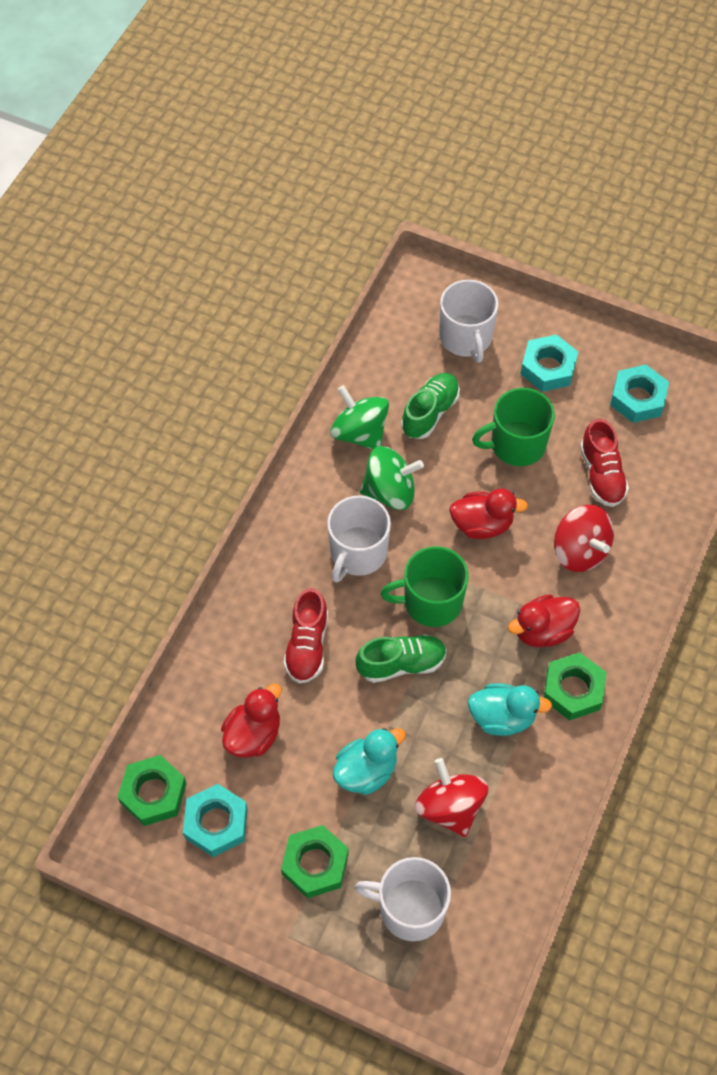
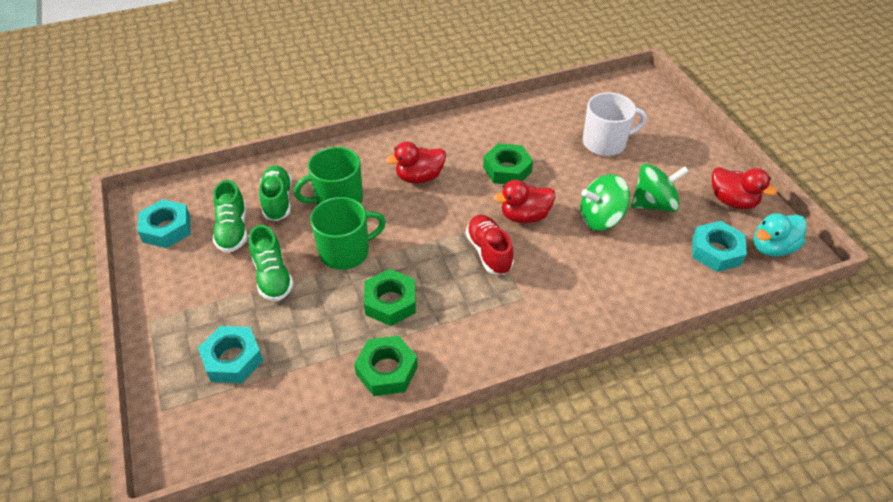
green shoe: 2 -> 3
red shoe: 2 -> 1
red spinning top: 2 -> 0
turquoise duck: 2 -> 1
white mug: 3 -> 1

